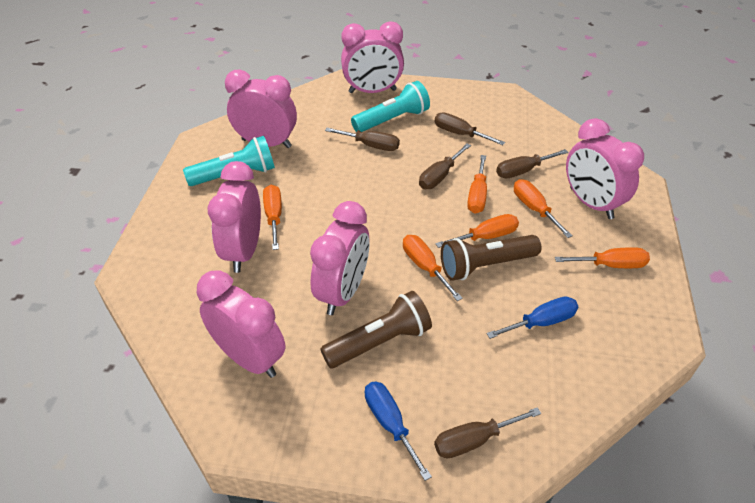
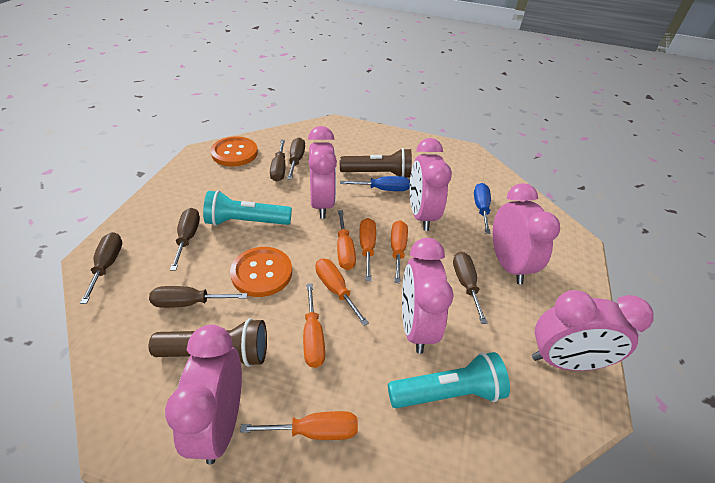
brown screwdriver: 5 -> 6
orange button: 0 -> 2

